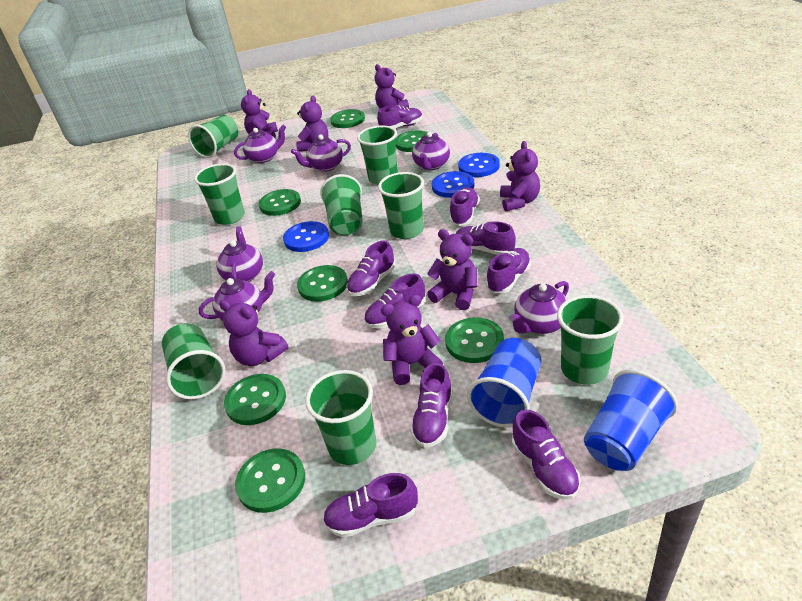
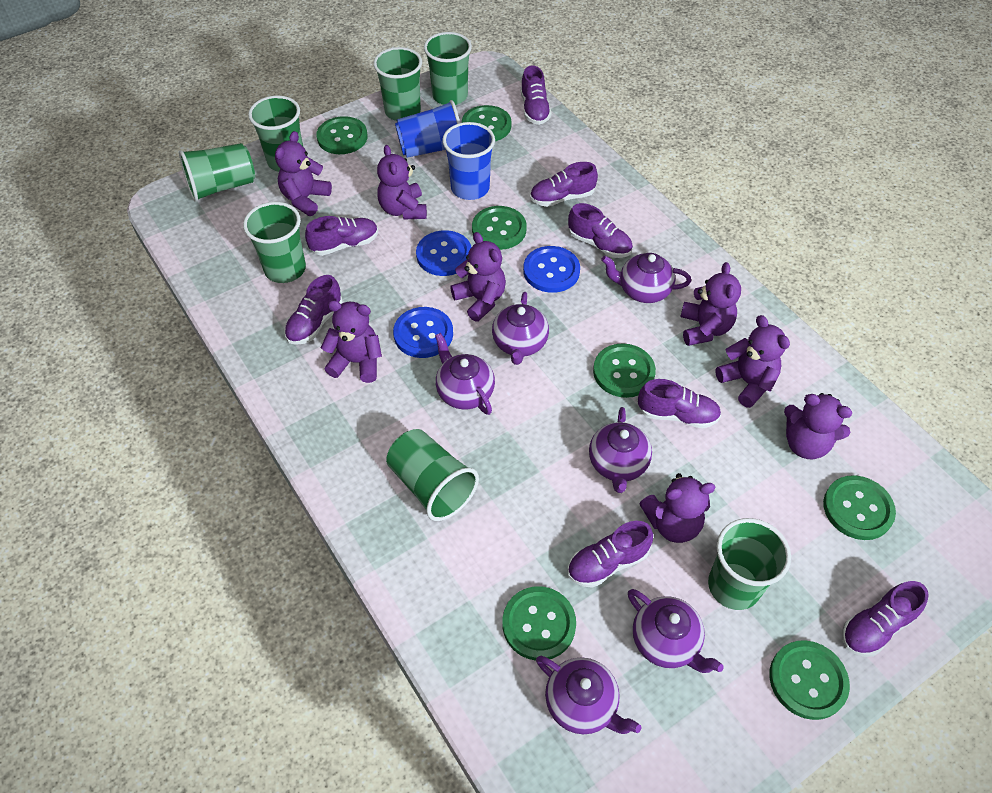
green cup: 8 -> 7
purple shoe: 9 -> 8
purple teddy bear: 7 -> 8

